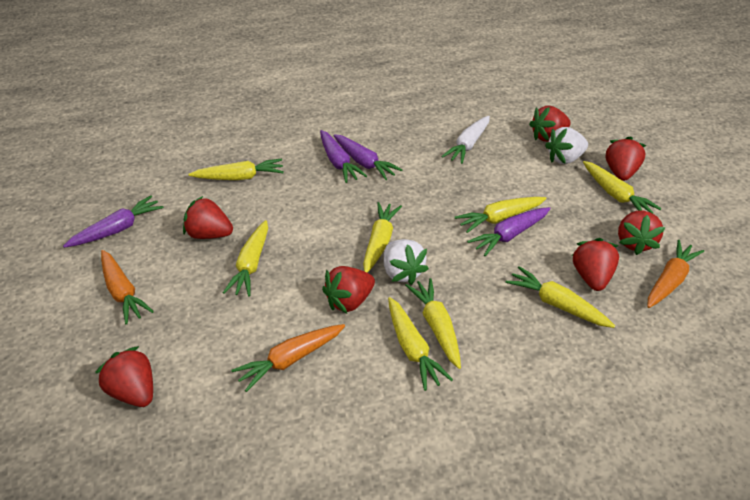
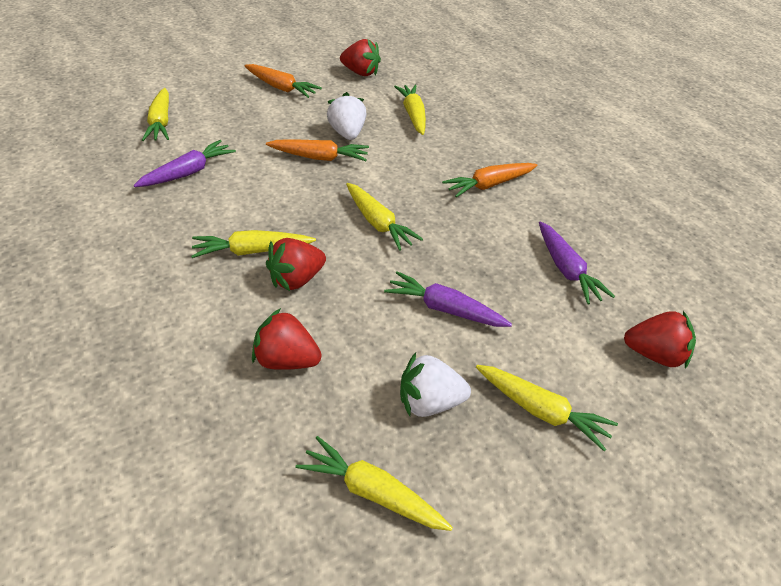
purple carrot: 4 -> 3
red strawberry: 7 -> 4
white carrot: 1 -> 0
yellow carrot: 8 -> 6

